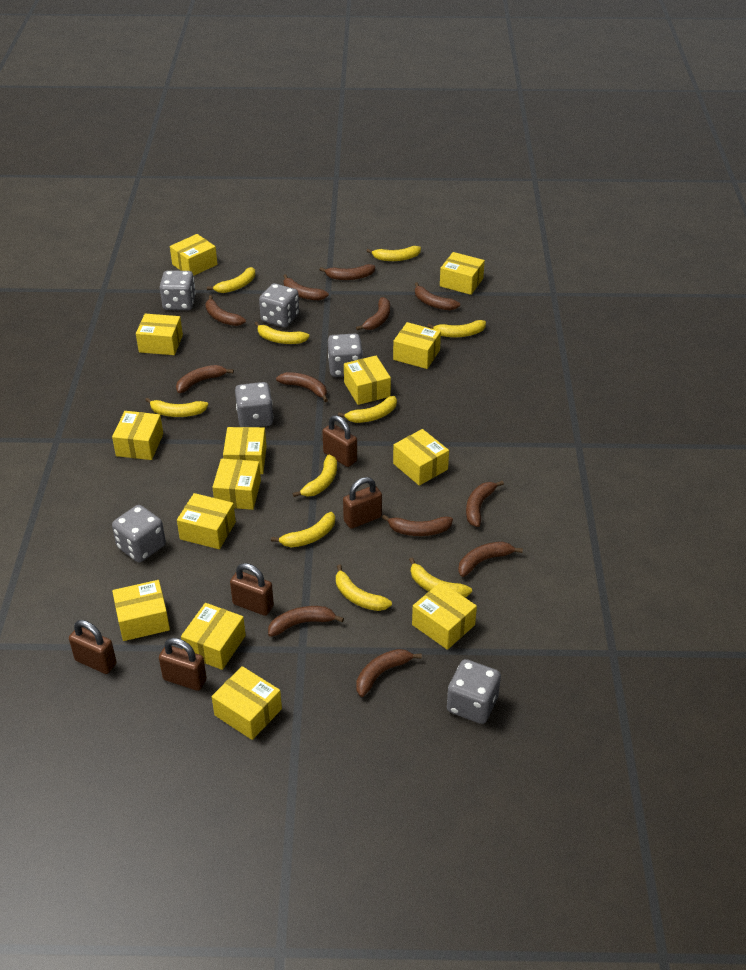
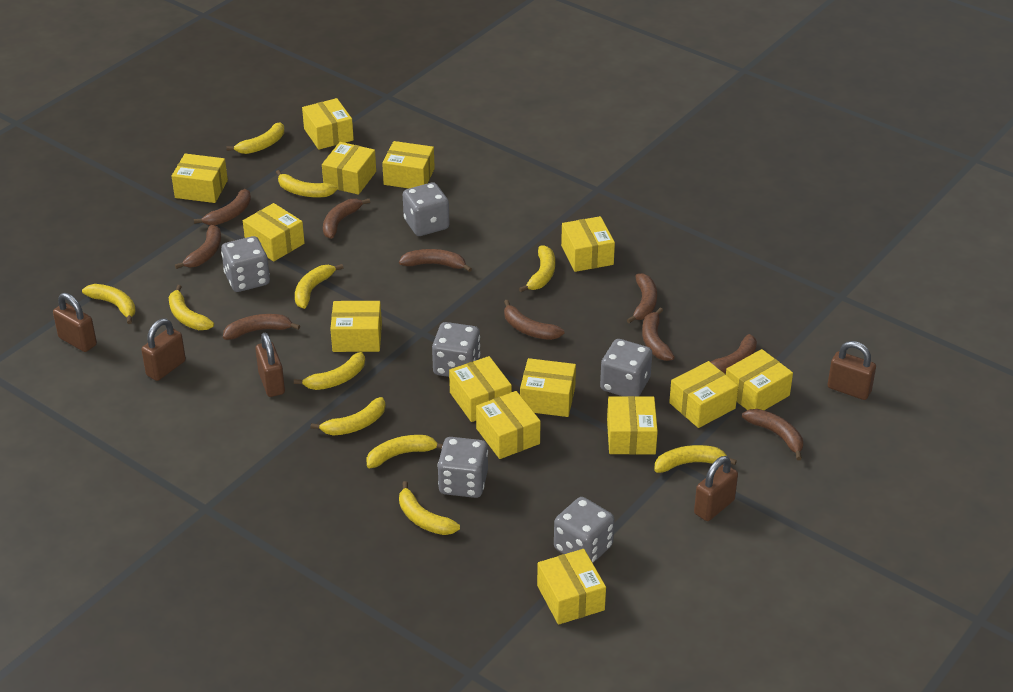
brown banana: 12 -> 10
yellow banana: 10 -> 11

